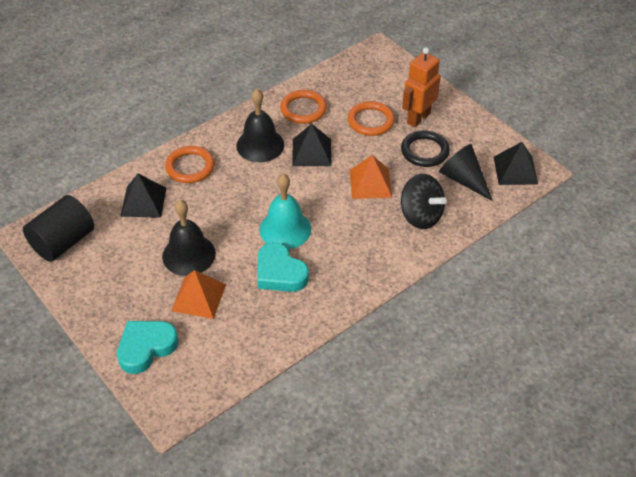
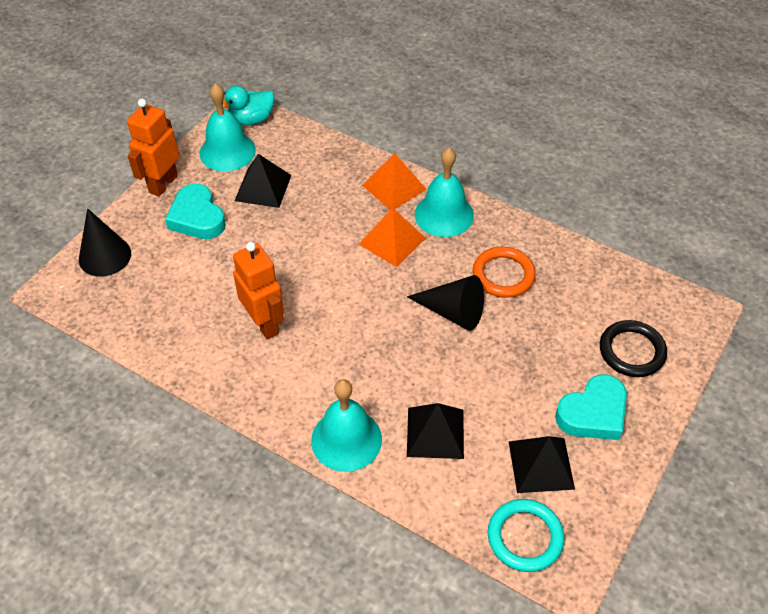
black bell: 2 -> 0
black cone: 1 -> 2
black cylinder: 1 -> 0
black spinning top: 1 -> 0
orange ring: 3 -> 1
orange robot: 1 -> 2
turquoise bell: 1 -> 3
turquoise duck: 0 -> 1
turquoise ring: 0 -> 1

